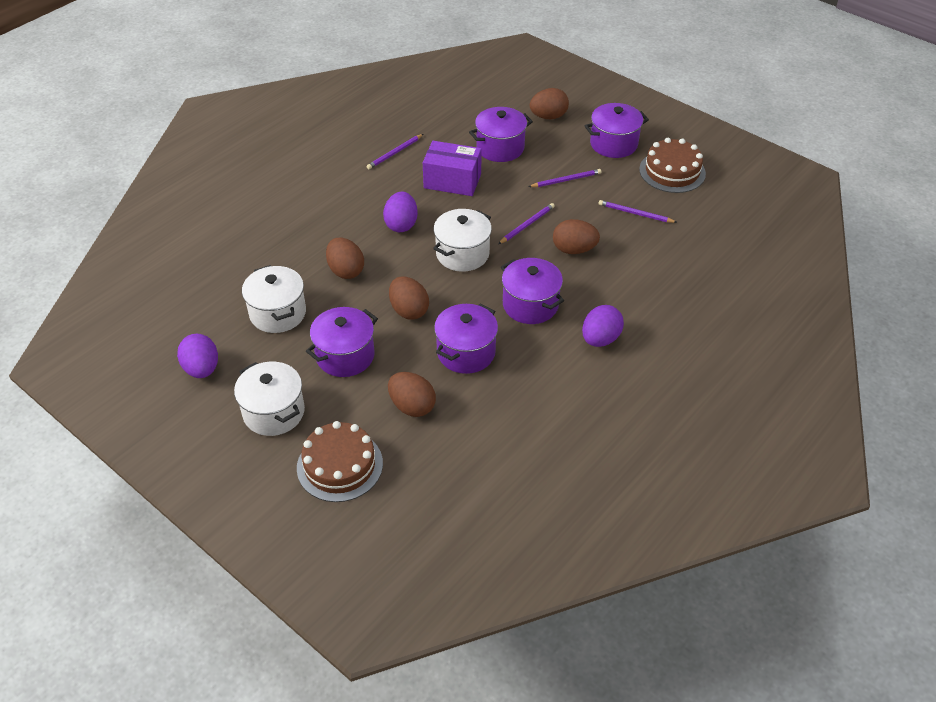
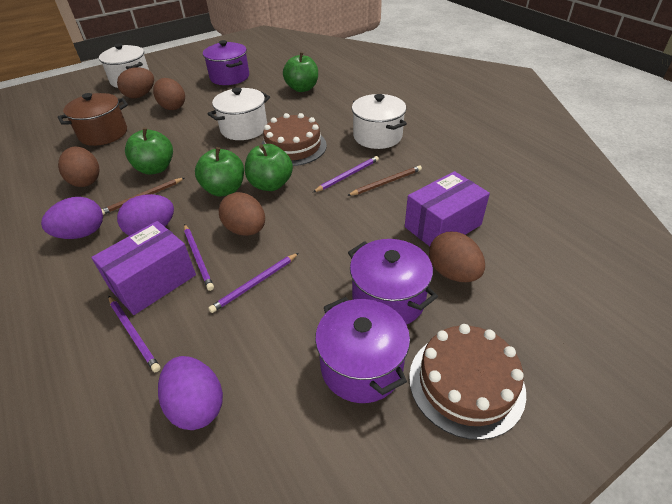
brown pencil: 0 -> 2
brown pot: 0 -> 1
green apple: 0 -> 4
purple box: 1 -> 2
purple pot: 5 -> 3

